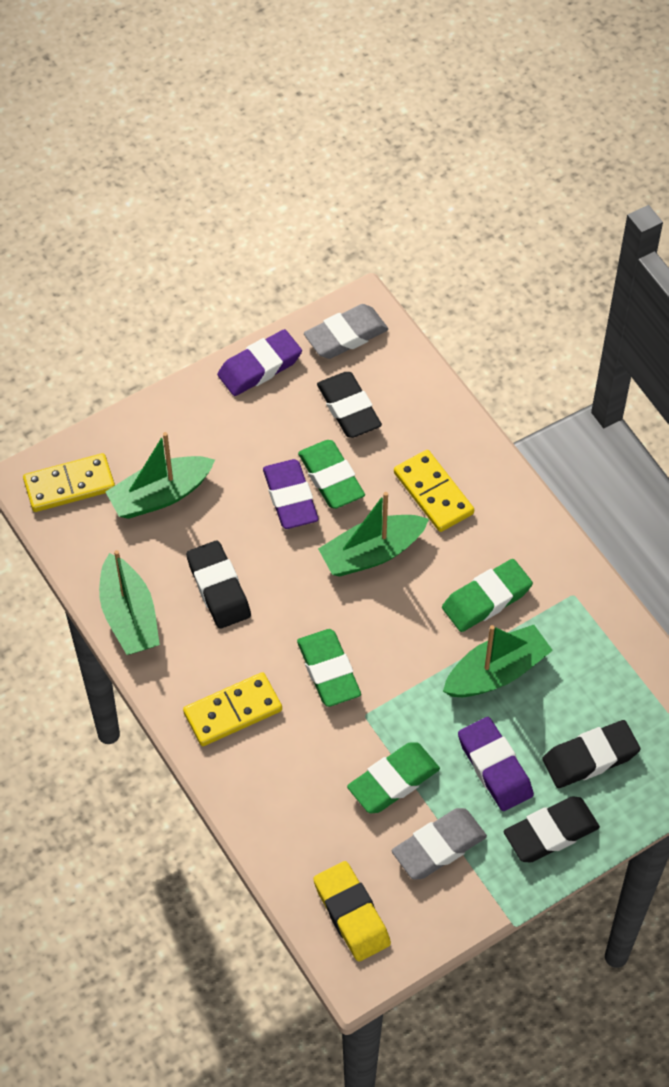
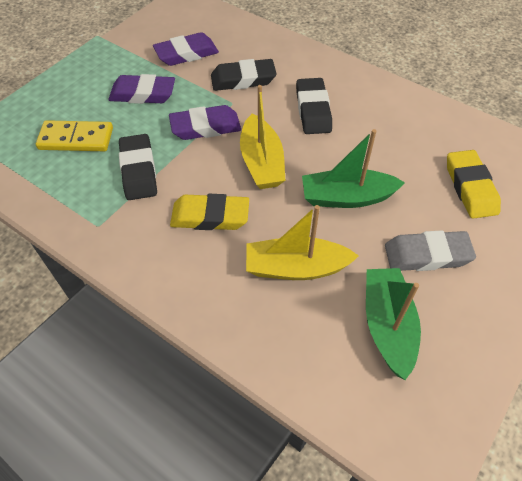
black eraser: 4 -> 3
green boat: 4 -> 2
green eraser: 4 -> 0
grey eraser: 2 -> 1
yellow boat: 0 -> 2
yellow domino: 3 -> 1
yellow eraser: 1 -> 2

